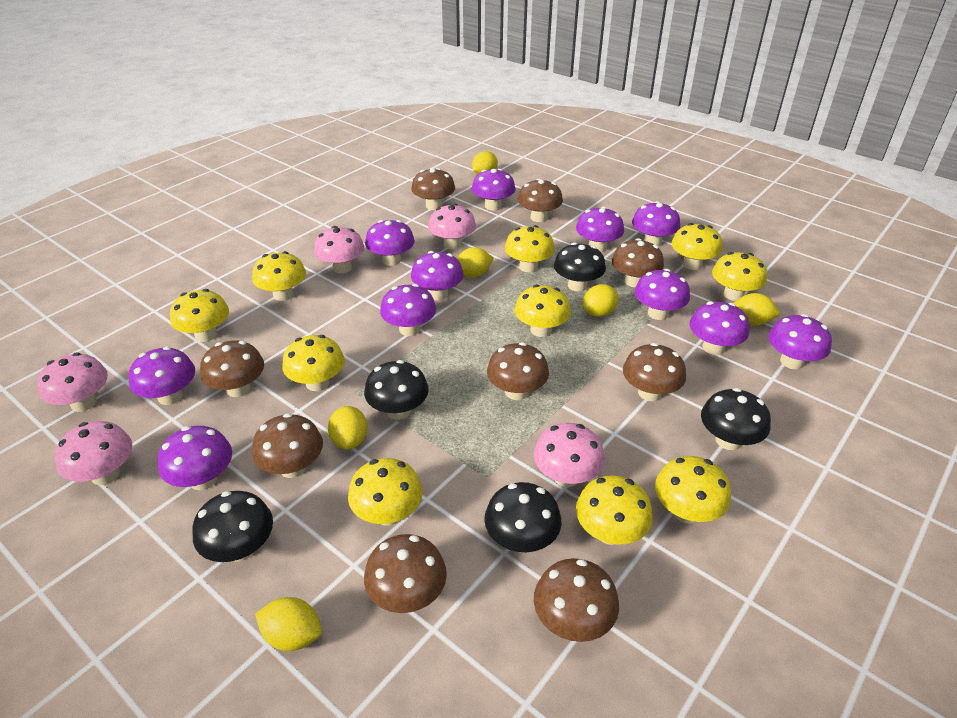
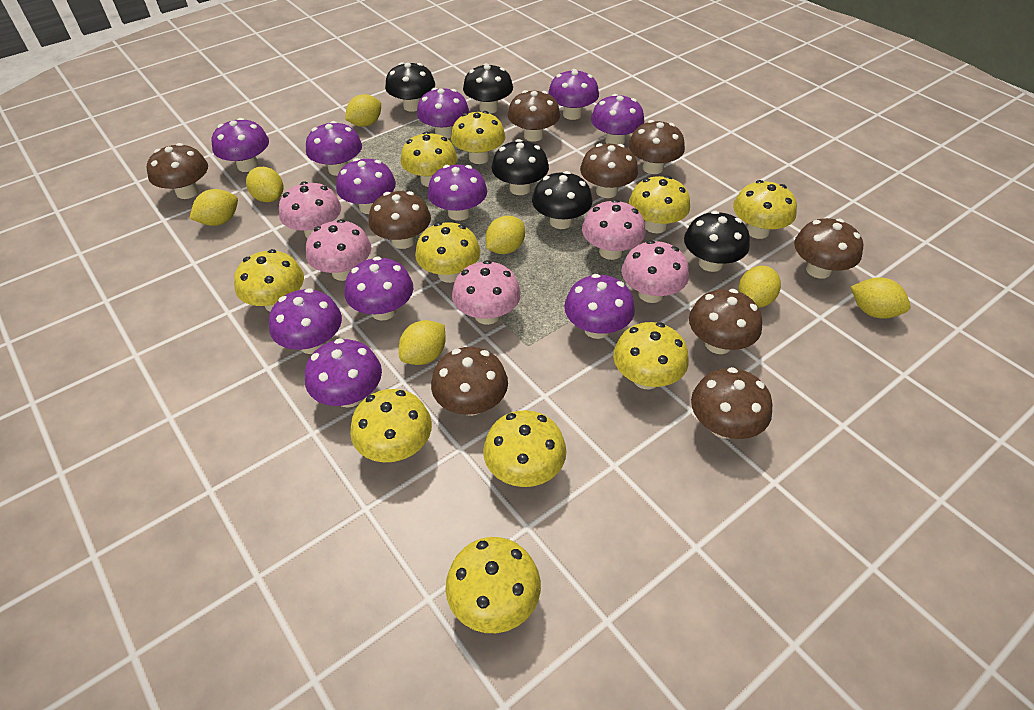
yellow lemon: 6 -> 7

